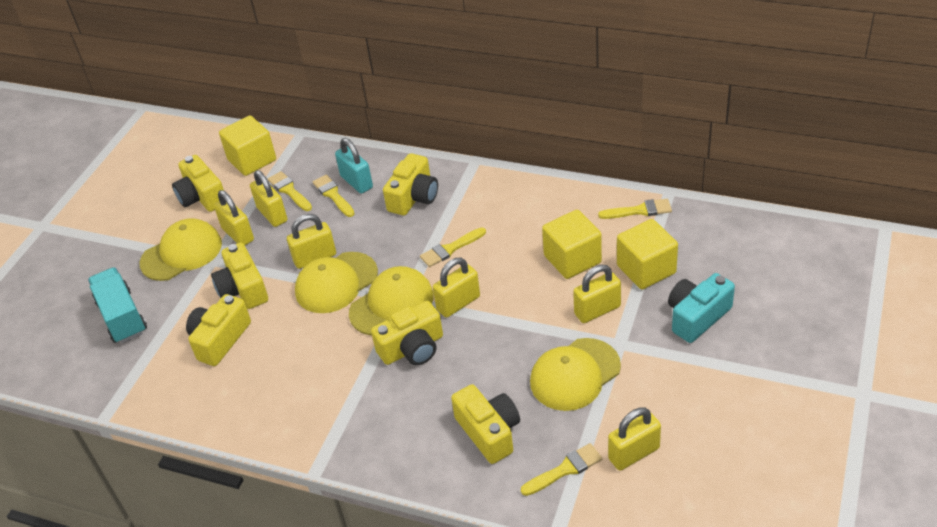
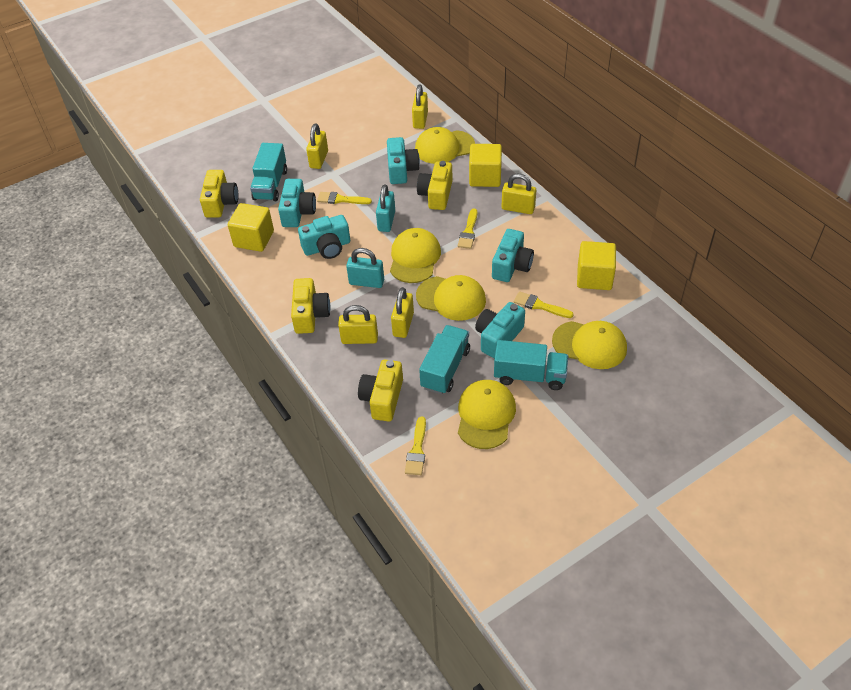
turquoise camera: 1 -> 5
turquoise padlock: 1 -> 2
turquoise truck: 1 -> 3
yellow brush: 5 -> 4
yellow camera: 6 -> 4
yellow cap: 4 -> 5
yellow padlock: 6 -> 5

